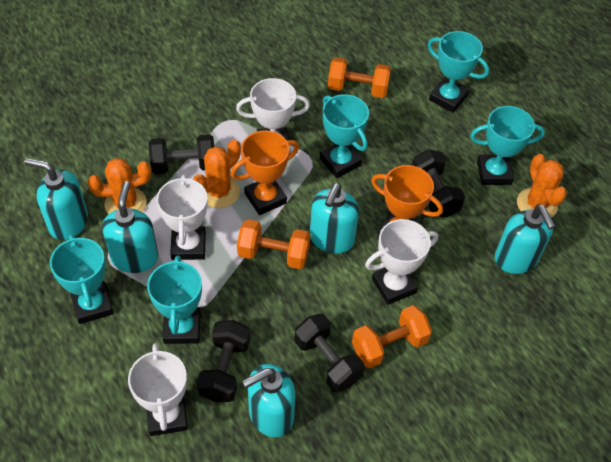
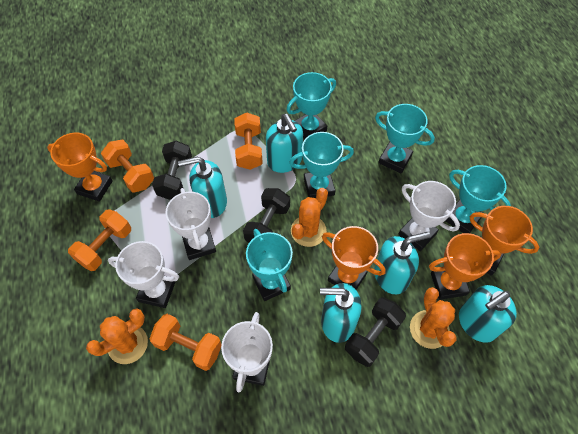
black dumbbell: 4 -> 3
orange dumbbell: 3 -> 4
orange trophy: 2 -> 4

